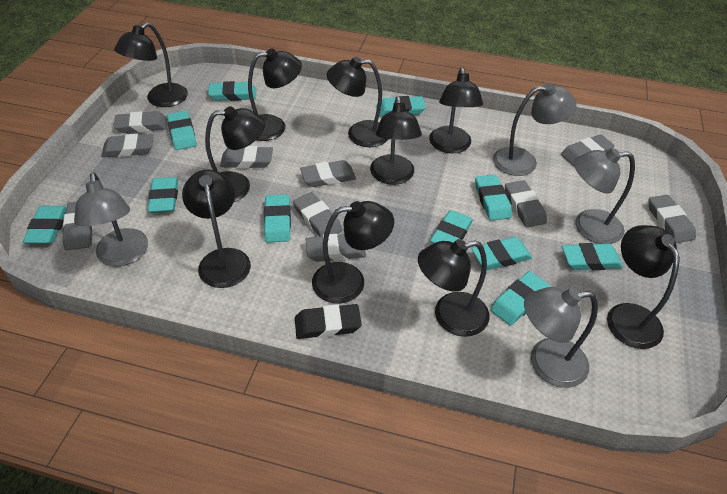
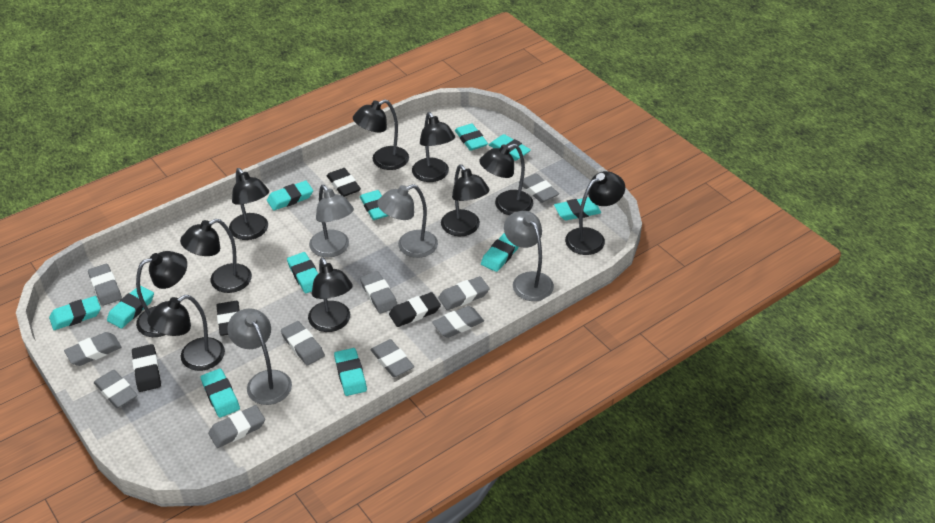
black eraser: 1 -> 4

